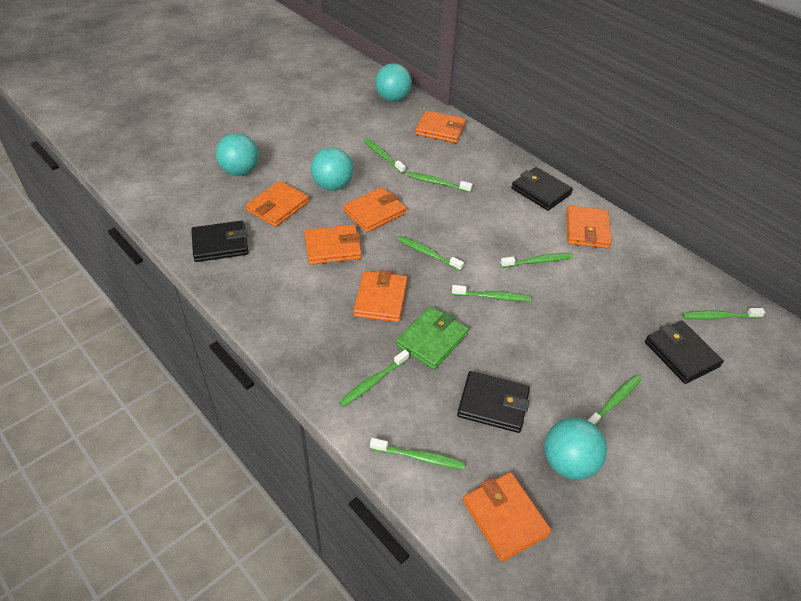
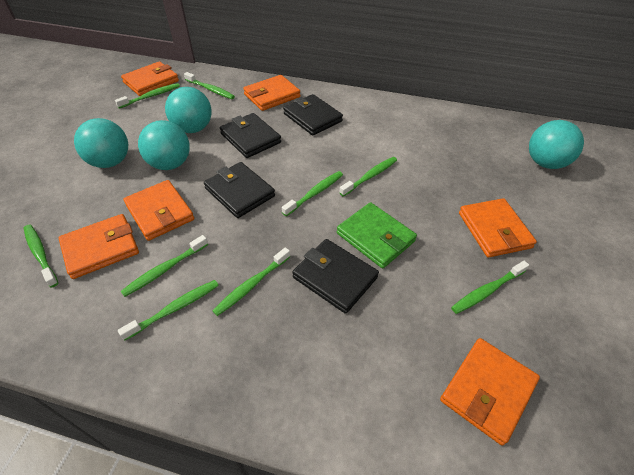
orange wallet: 7 -> 6

